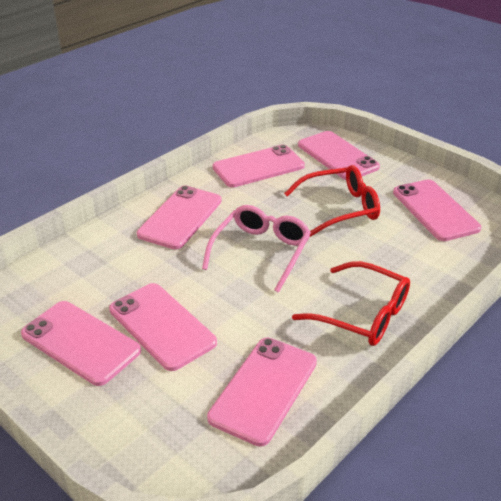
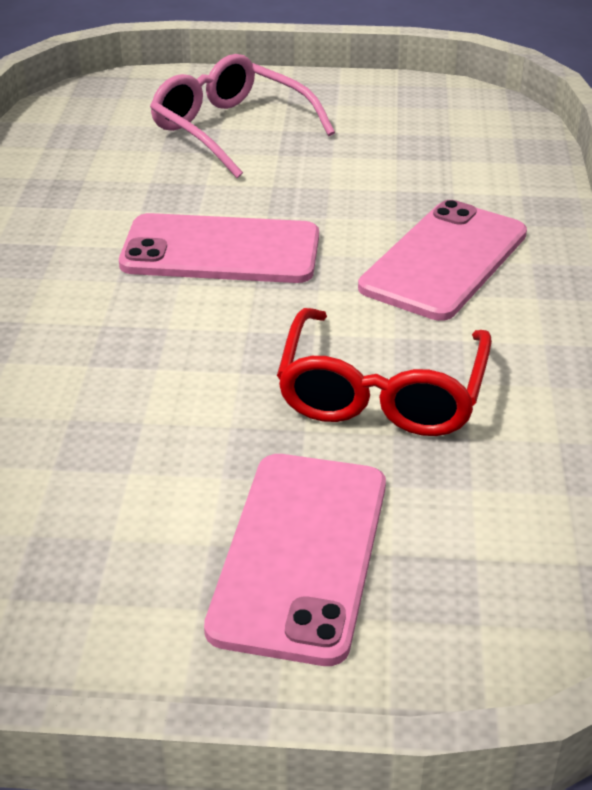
pink phone: 7 -> 3
red glasses: 2 -> 1

